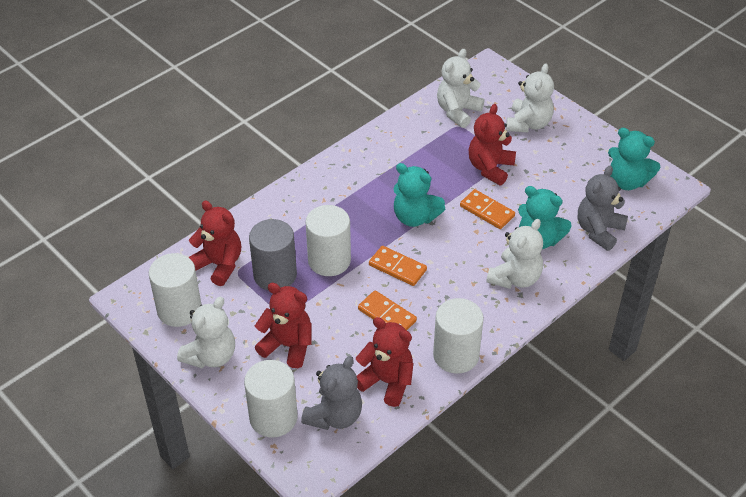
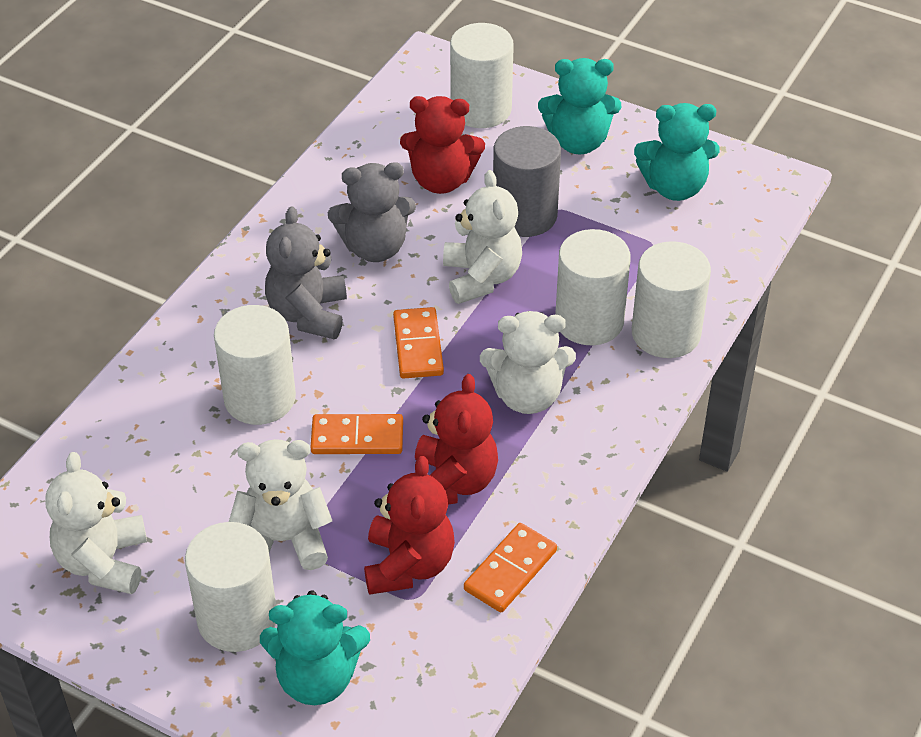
red teddy bear: 4 -> 3
white cylinder: 4 -> 5

